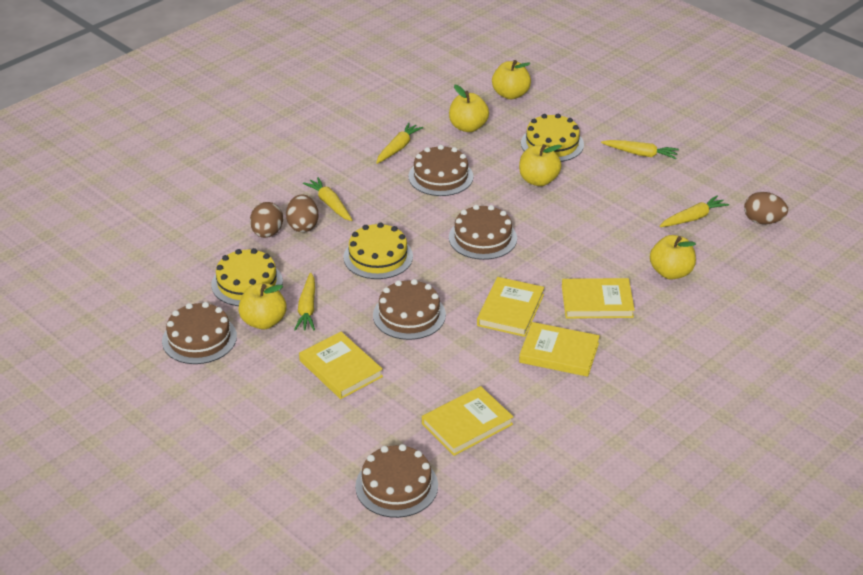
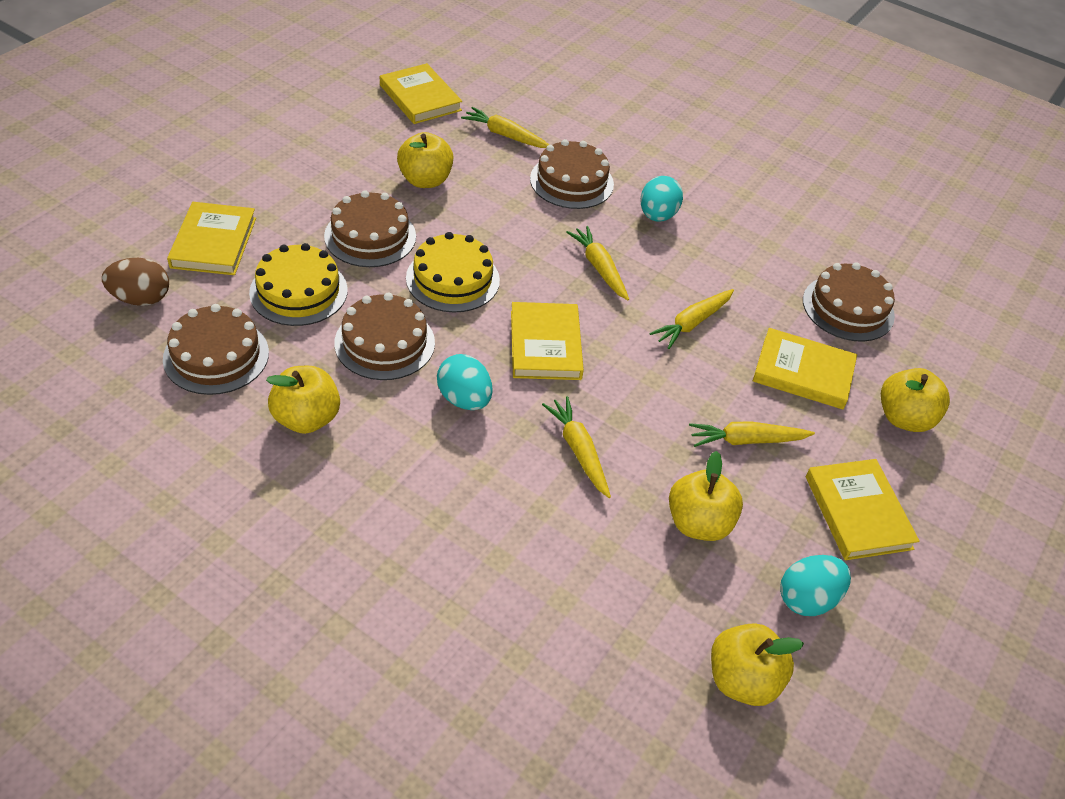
brown egg: 3 -> 1
turquoise egg: 0 -> 3
yellow cake: 3 -> 2

